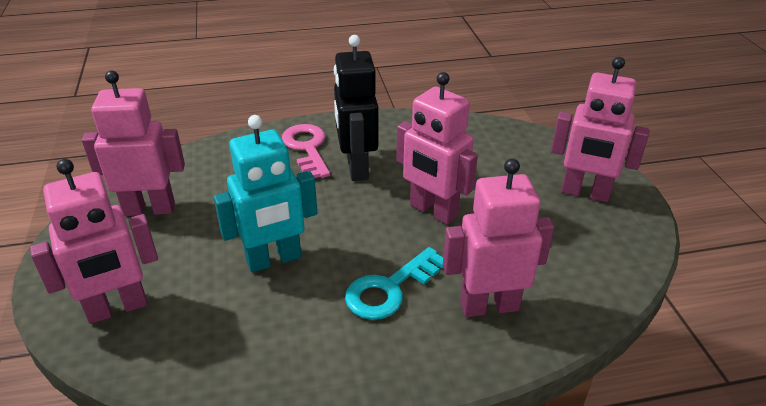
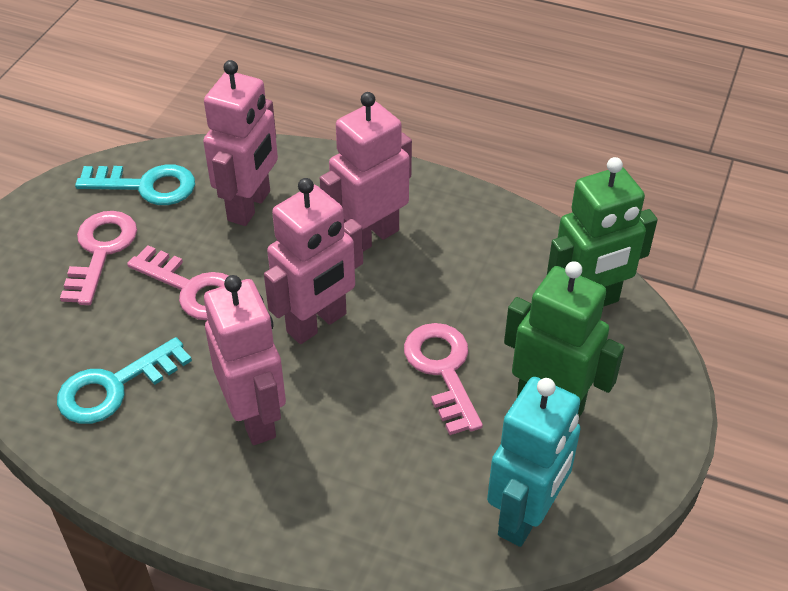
black robot: 1 -> 0
green robot: 0 -> 2
pink key: 1 -> 3
pink robot: 5 -> 4
turquoise key: 1 -> 2

